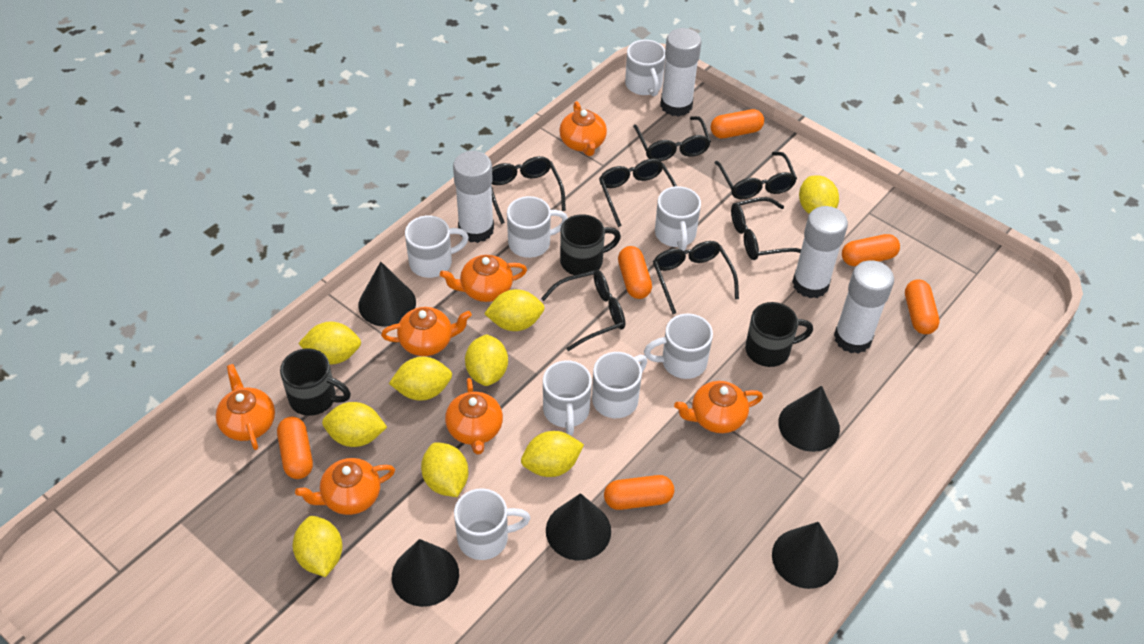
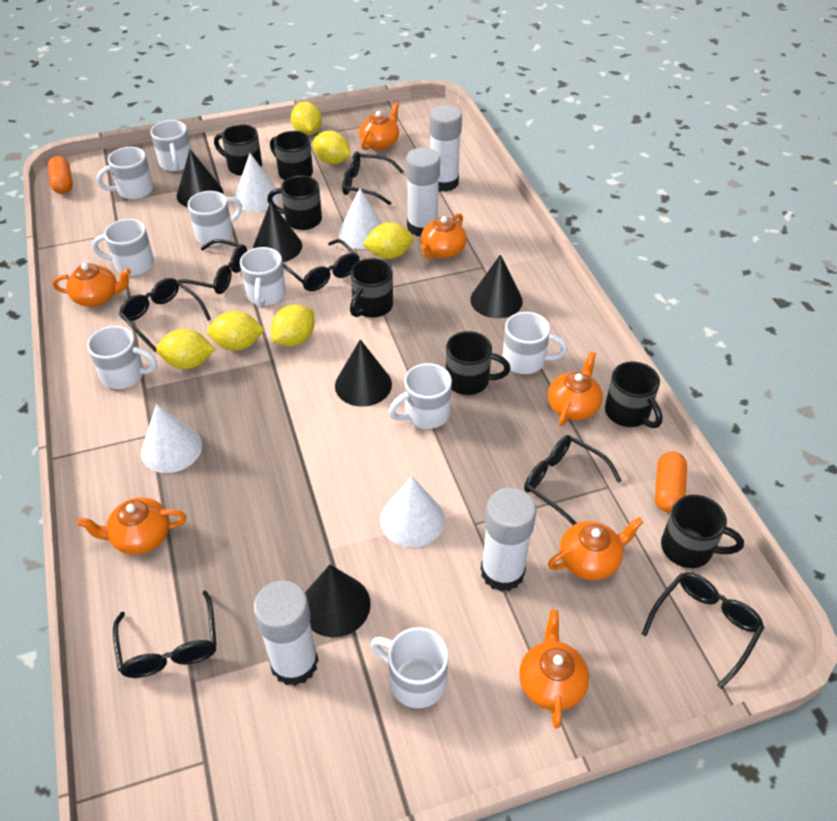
black mug: 3 -> 7
orange capsule: 6 -> 2
white cone: 0 -> 4
white mug: 8 -> 9
yellow lemon: 9 -> 6

